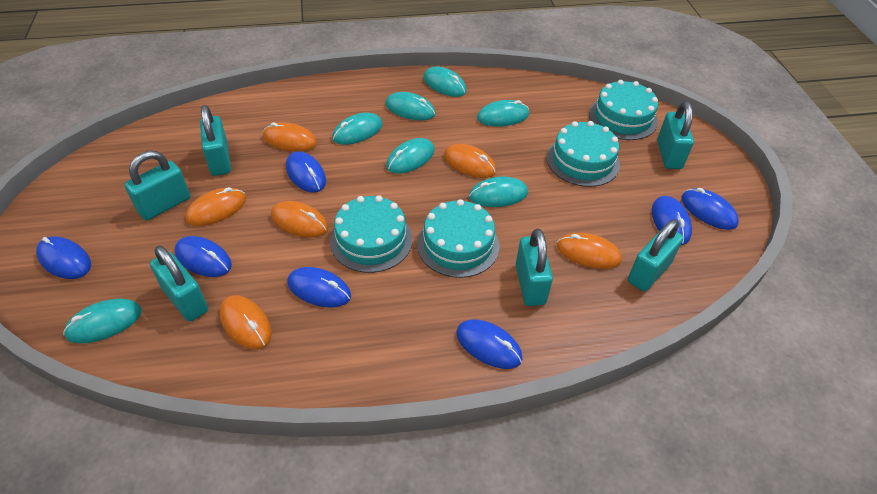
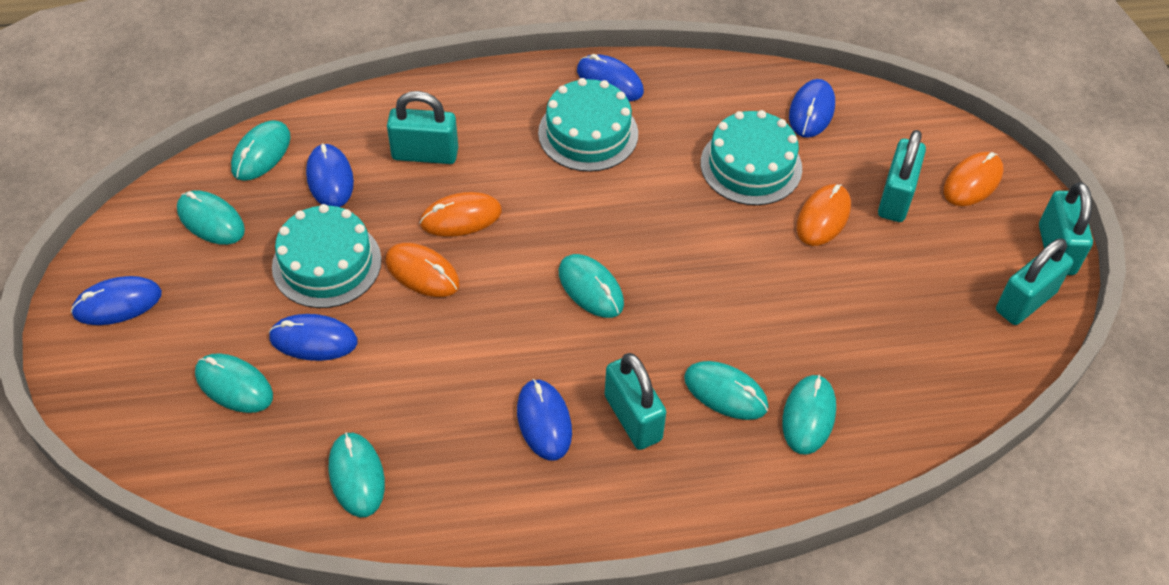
blue mouse: 7 -> 6
orange mouse: 6 -> 4
turquoise cake: 4 -> 3
turquoise padlock: 6 -> 5

